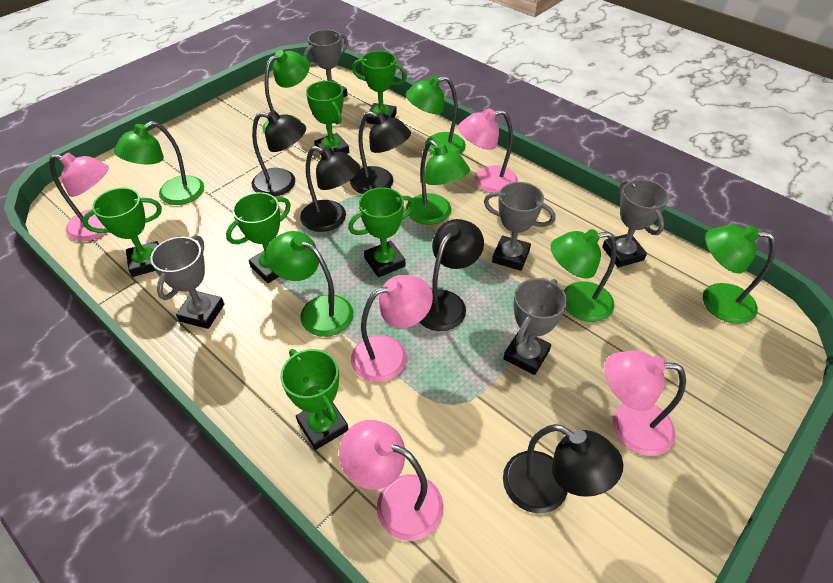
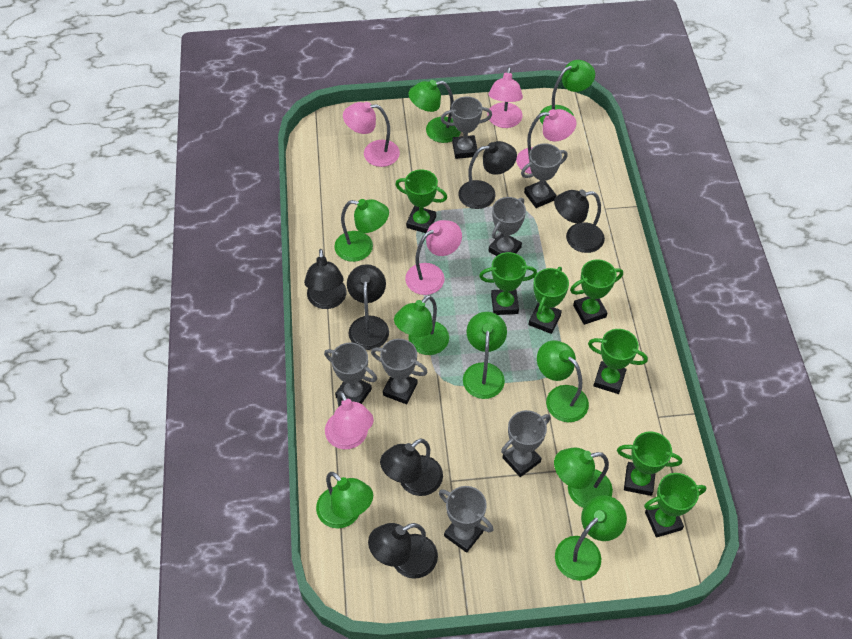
black lamp: 5 -> 6
green lamp: 7 -> 9
green trophy: 6 -> 7
grey trophy: 5 -> 7

